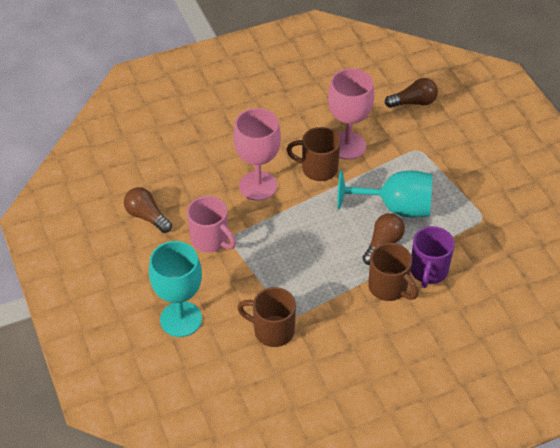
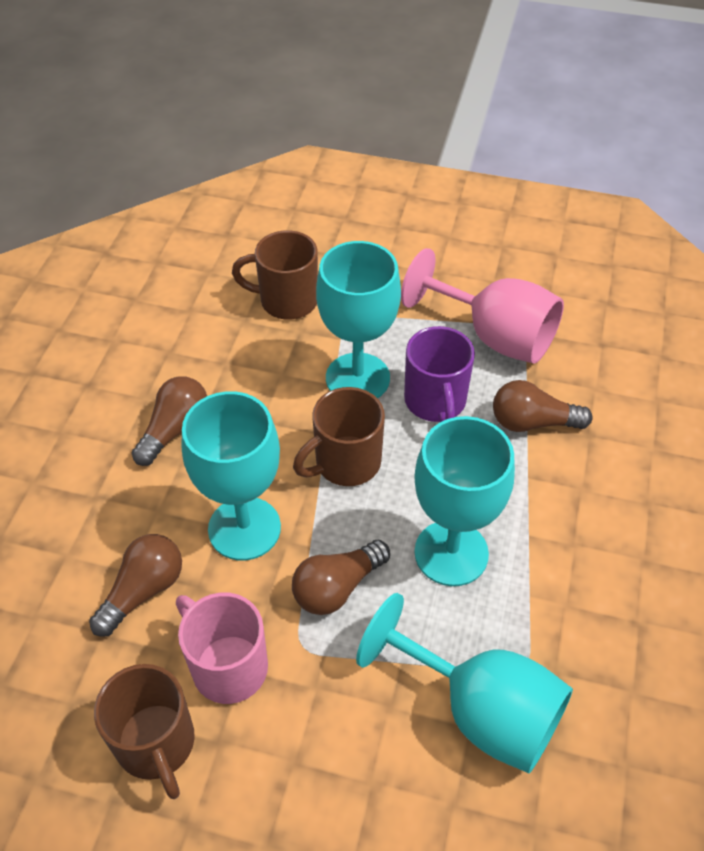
brown light bulb: 3 -> 4
pink goblet: 2 -> 1
turquoise goblet: 2 -> 4

